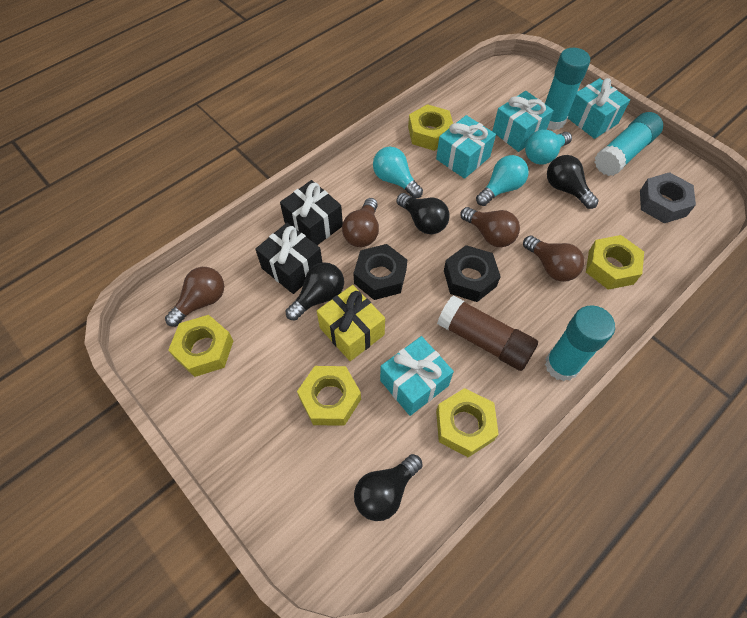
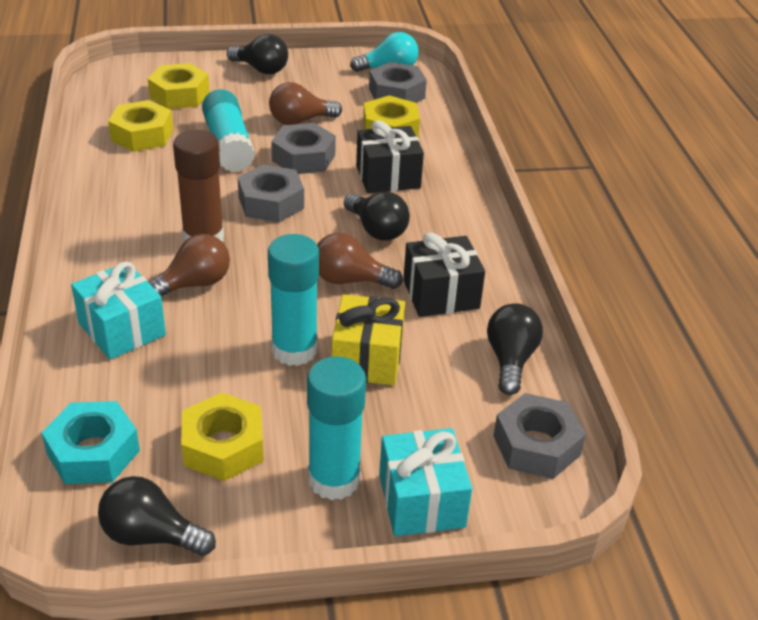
black nut: 2 -> 0
brown light bulb: 4 -> 3
grey nut: 1 -> 4
turquoise gift: 4 -> 2
turquoise light bulb: 3 -> 1
turquoise nut: 0 -> 1
yellow nut: 5 -> 4

